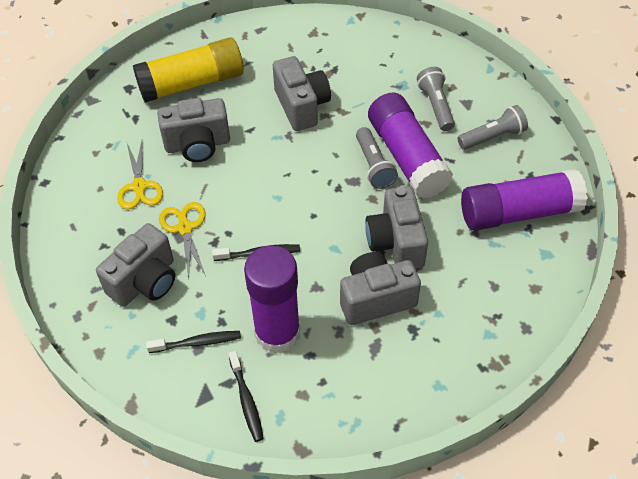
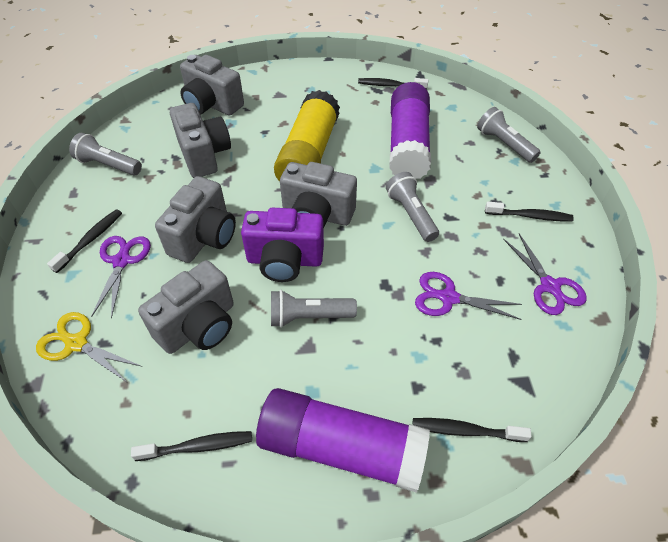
black toothbrush: 3 -> 5
grey flashlight: 3 -> 4
purple camera: 0 -> 1
purple glue stick: 3 -> 2
purple scissors: 0 -> 3
yellow scissors: 2 -> 1

